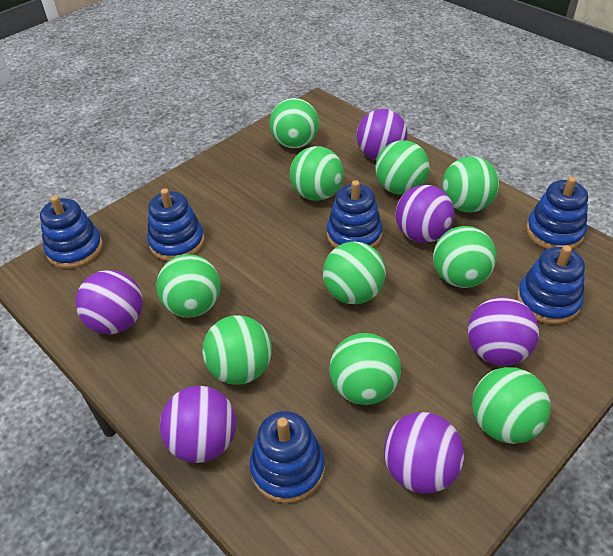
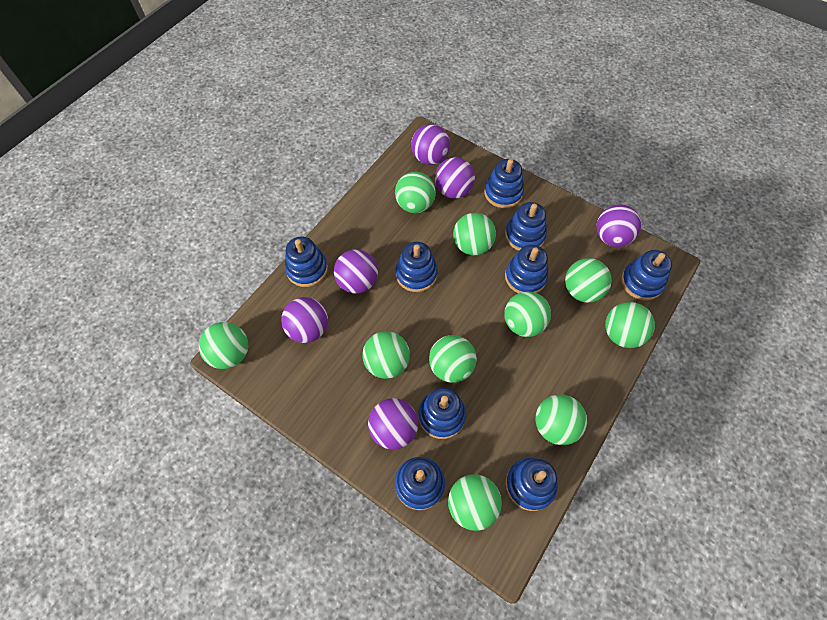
blue stacking toy: 6 -> 9

